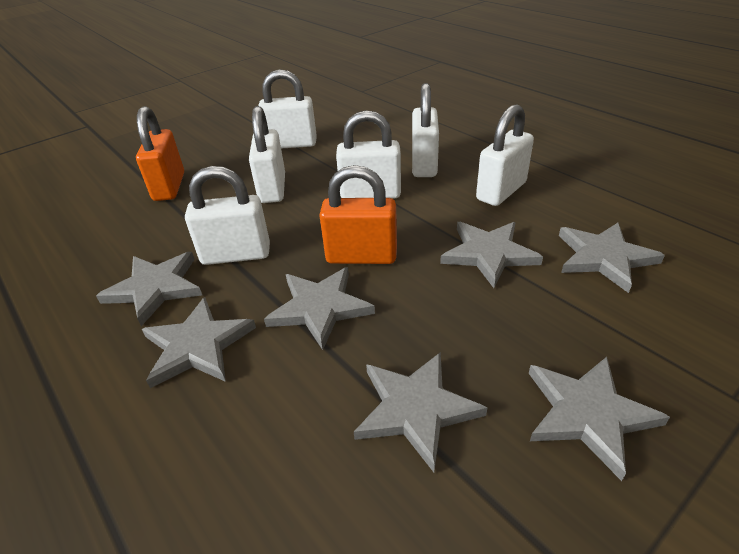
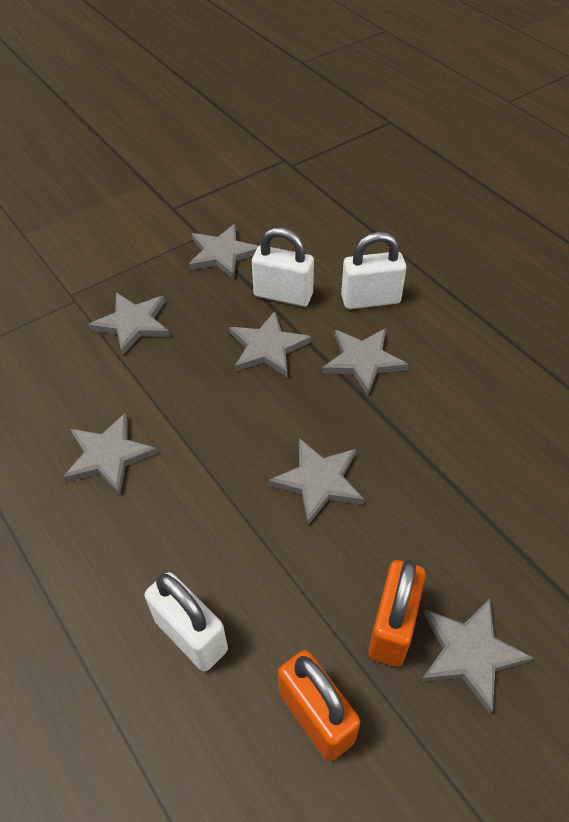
white padlock: 6 -> 3

